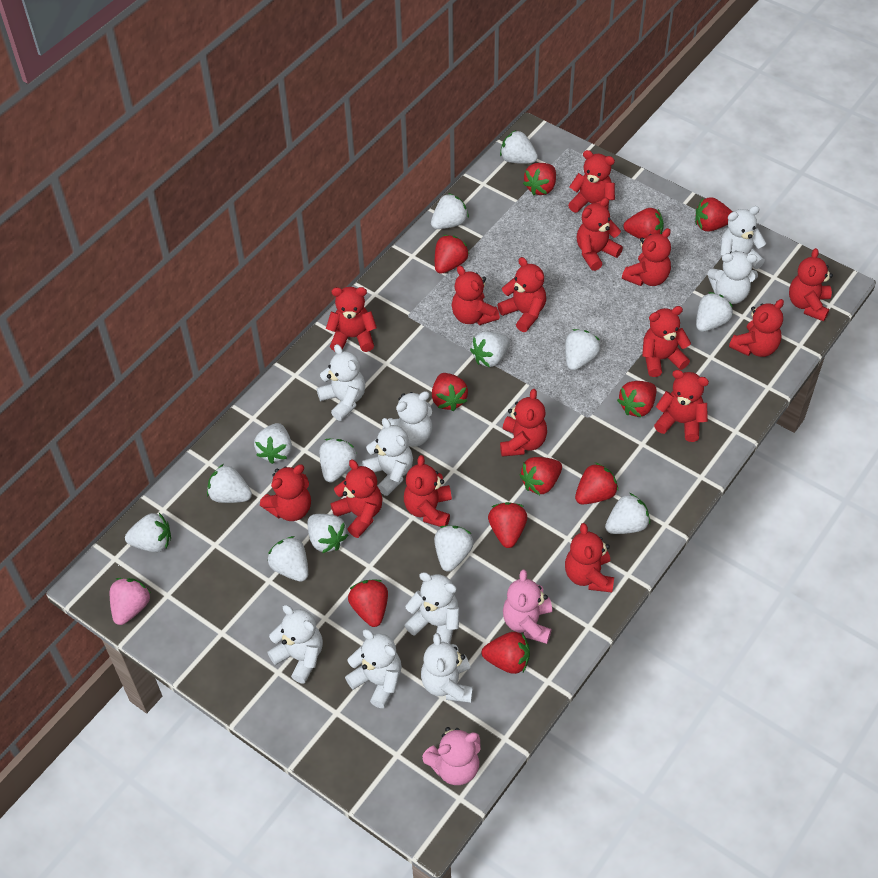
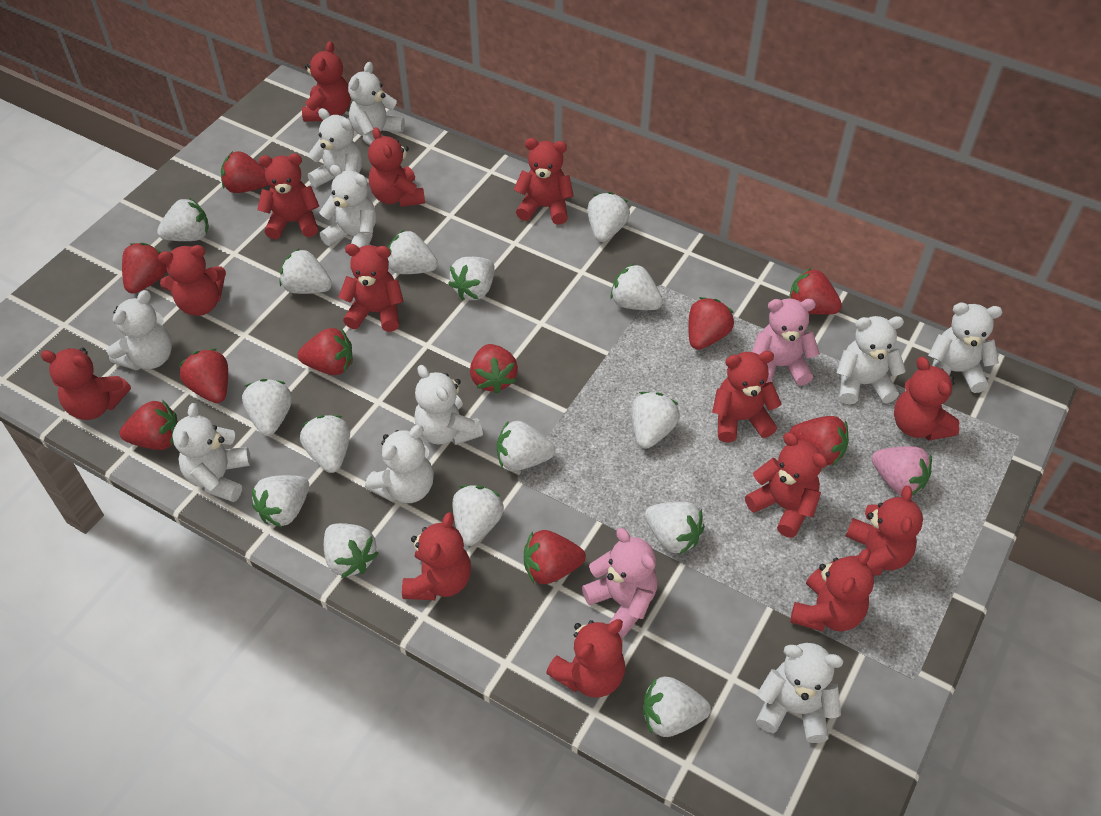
red strawberry: 11 -> 10
red teddy bear: 15 -> 14
white strawberry: 13 -> 15
white teddy bear: 9 -> 10

